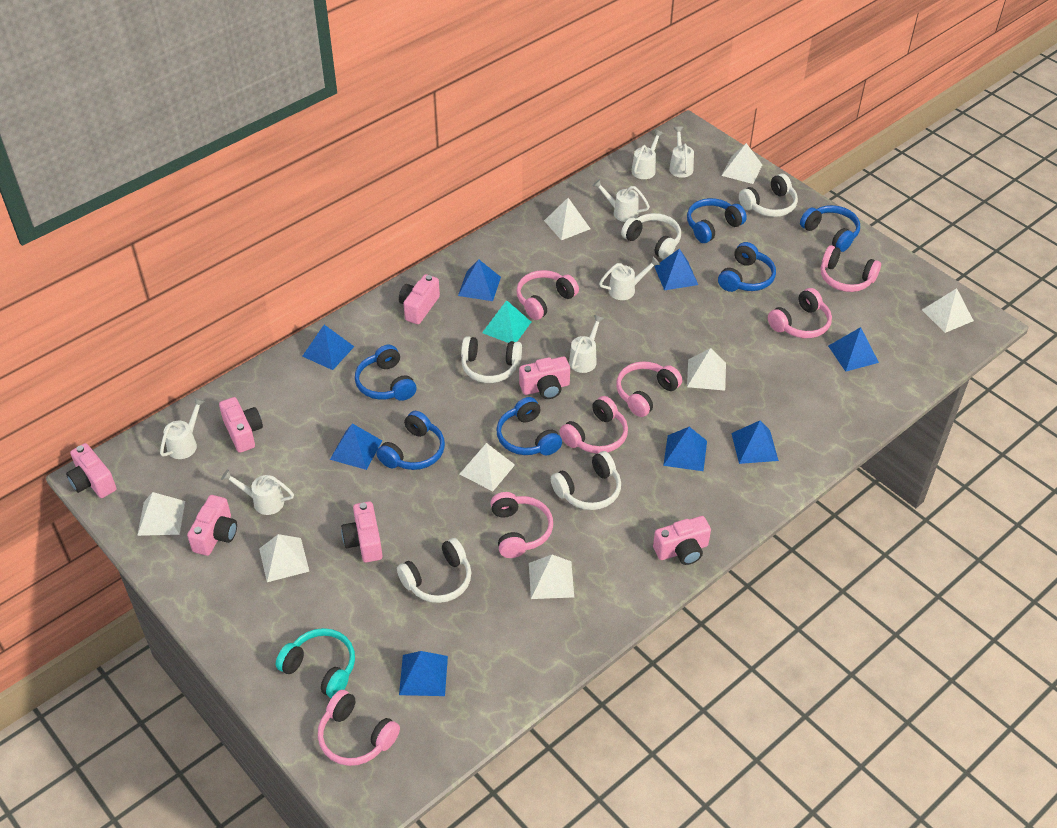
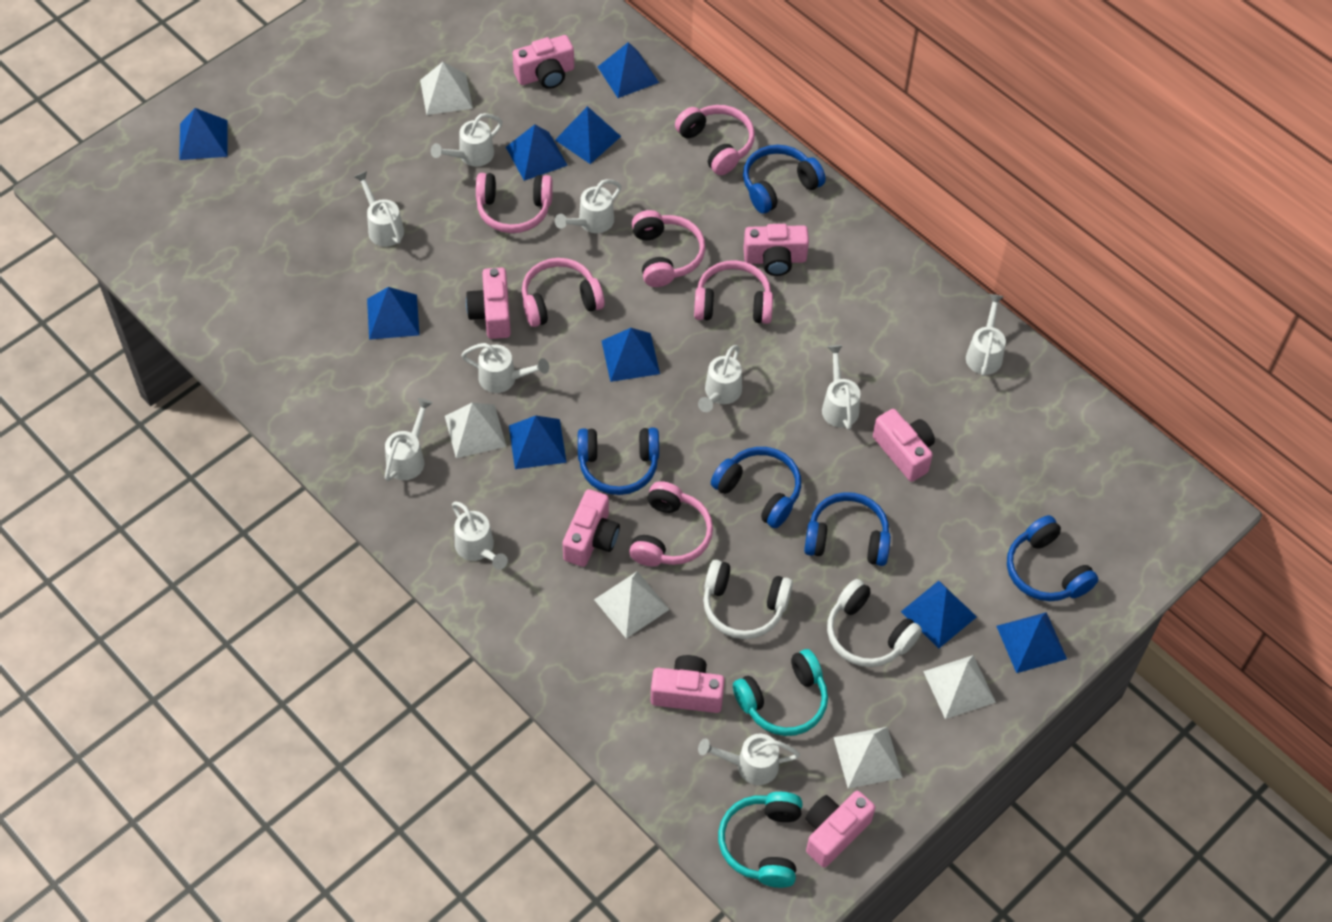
blue headphones: 6 -> 5
blue pyramid: 8 -> 9
pink headphones: 7 -> 6
turquoise headphones: 1 -> 2
turquoise pyramid: 1 -> 0
white headphones: 5 -> 2
white pyramid: 8 -> 5
white watering can: 7 -> 10

